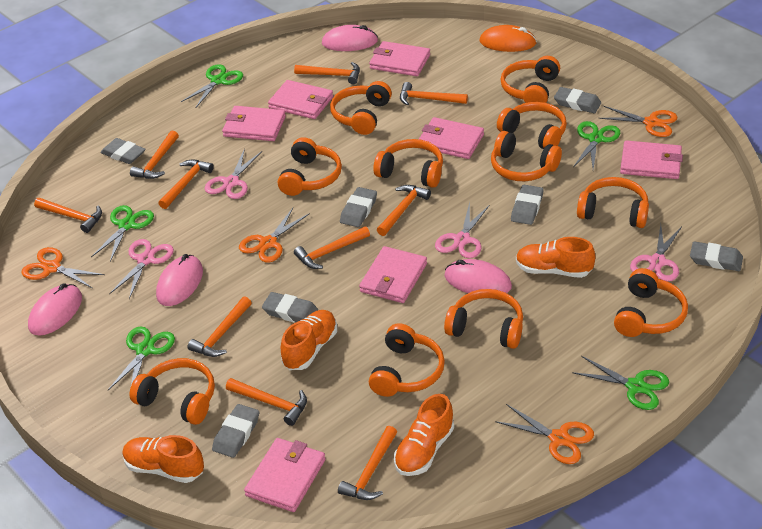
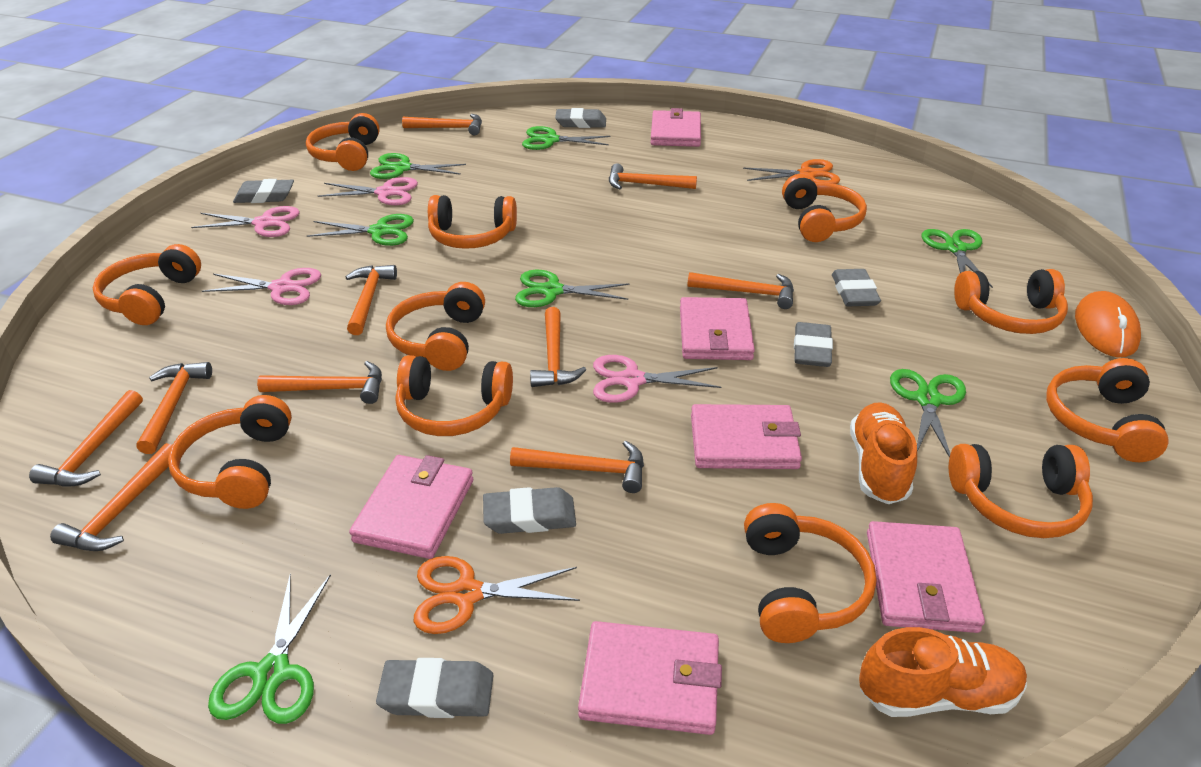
green scissors: 5 -> 7
grey eraser: 7 -> 6
orange scissors: 4 -> 2
orange shoe: 4 -> 2
pink mouse: 4 -> 0
pink wallet: 7 -> 6

